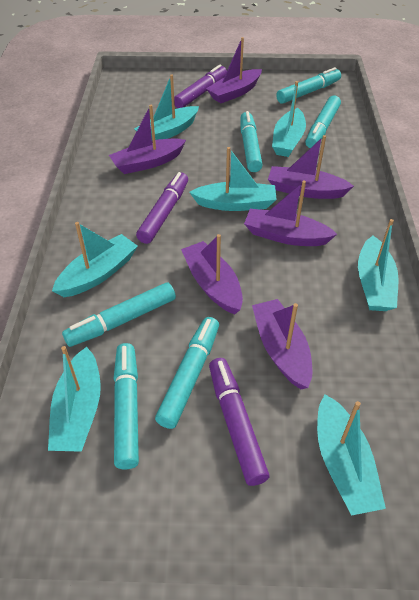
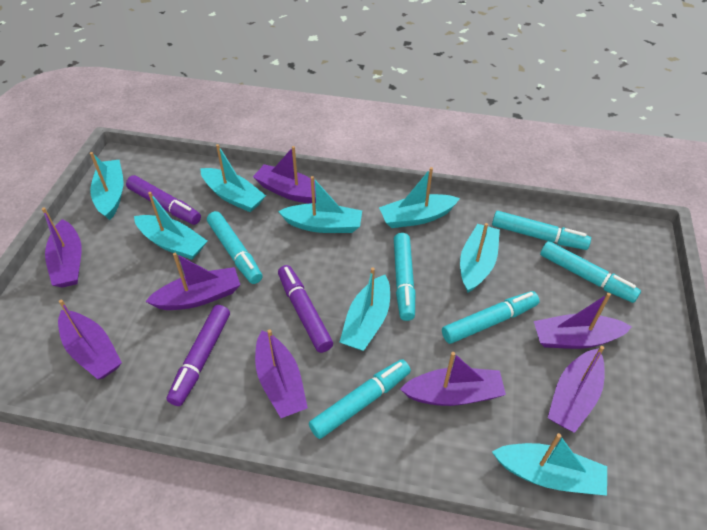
purple boat: 6 -> 8
turquoise boat: 7 -> 8

